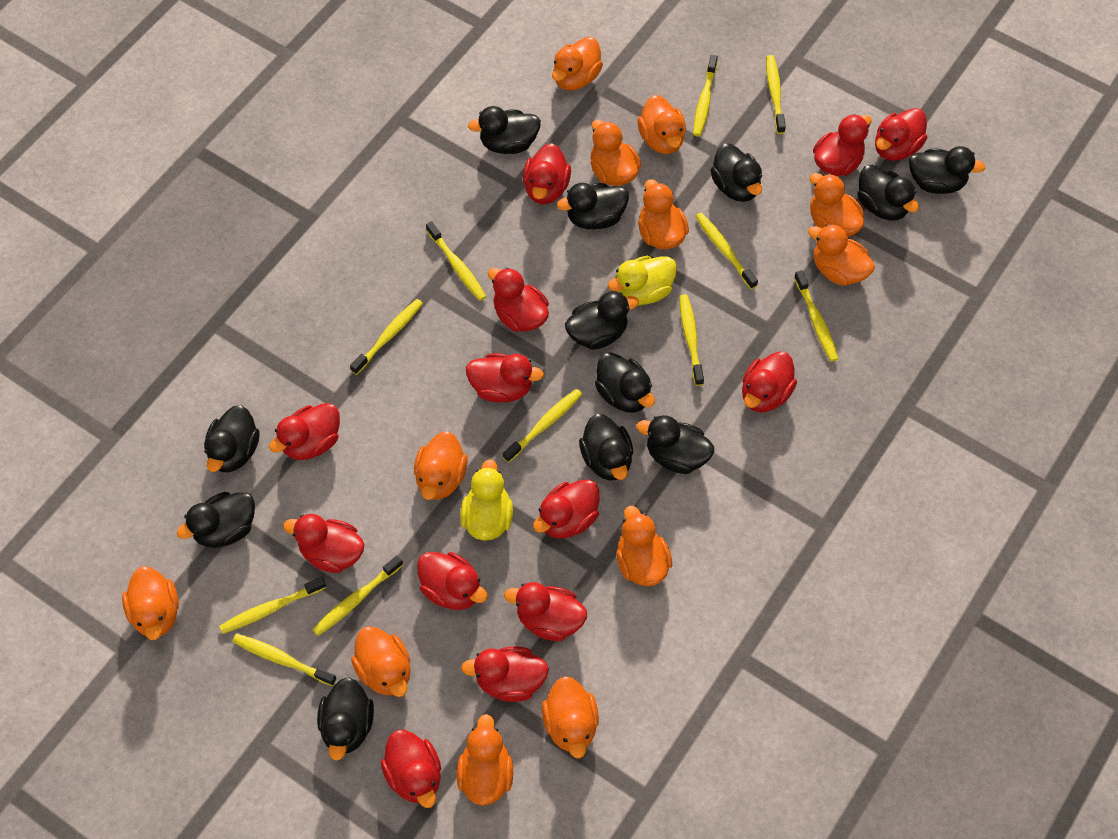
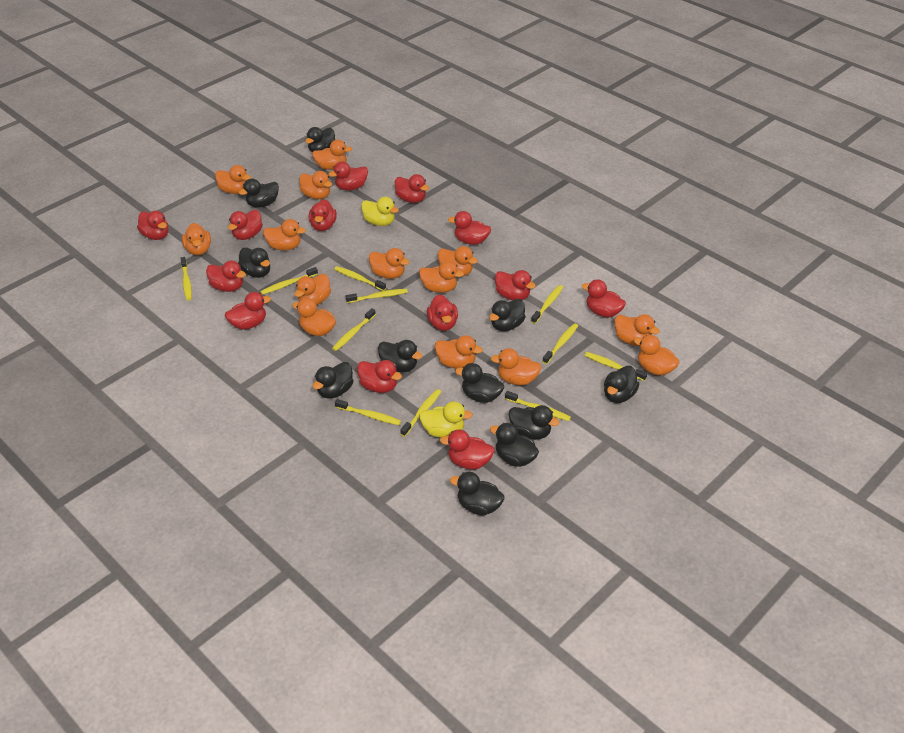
black duck: 12 -> 11
orange duck: 12 -> 14

